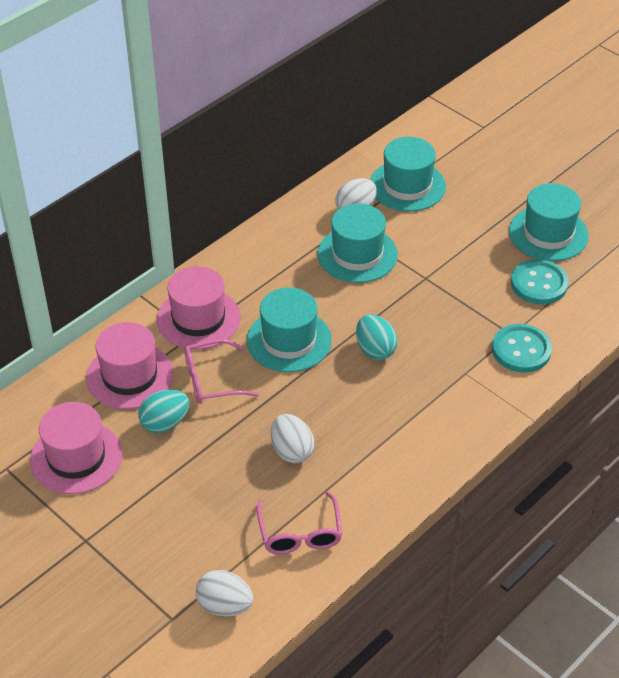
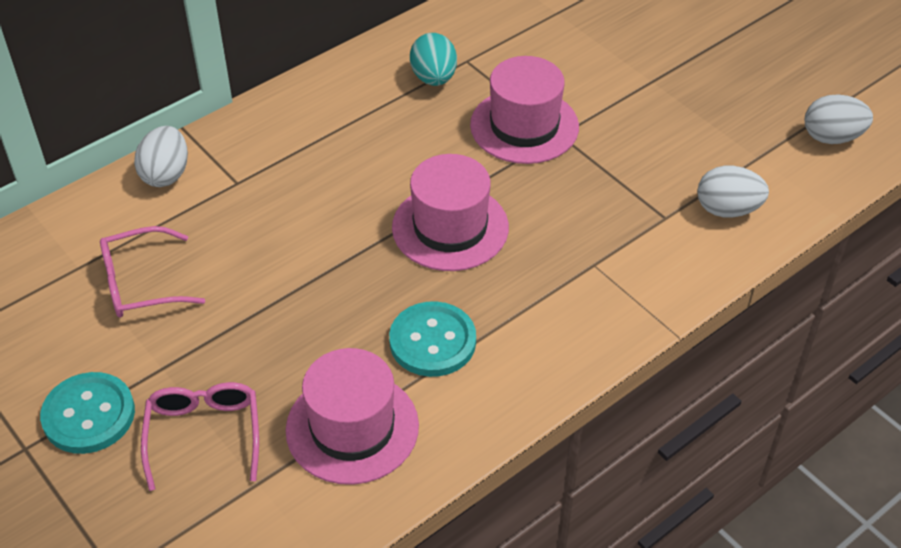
turquoise egg: 2 -> 1
turquoise hat: 4 -> 0

